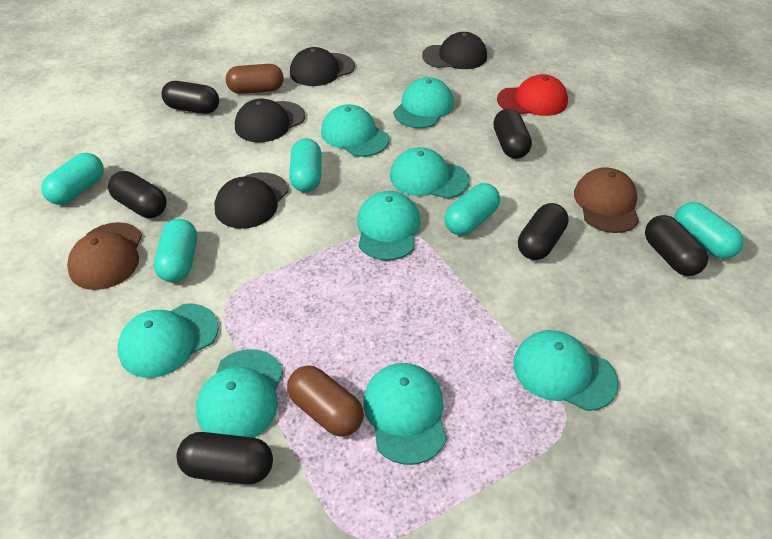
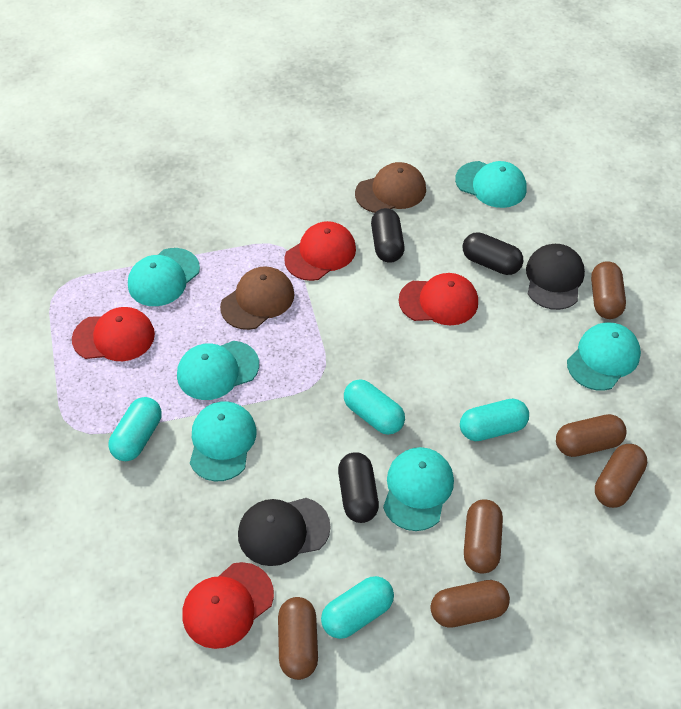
black cap: 4 -> 2
black capsule: 6 -> 3
brown capsule: 2 -> 6
red cap: 1 -> 4
turquoise cap: 8 -> 6
turquoise capsule: 5 -> 4

